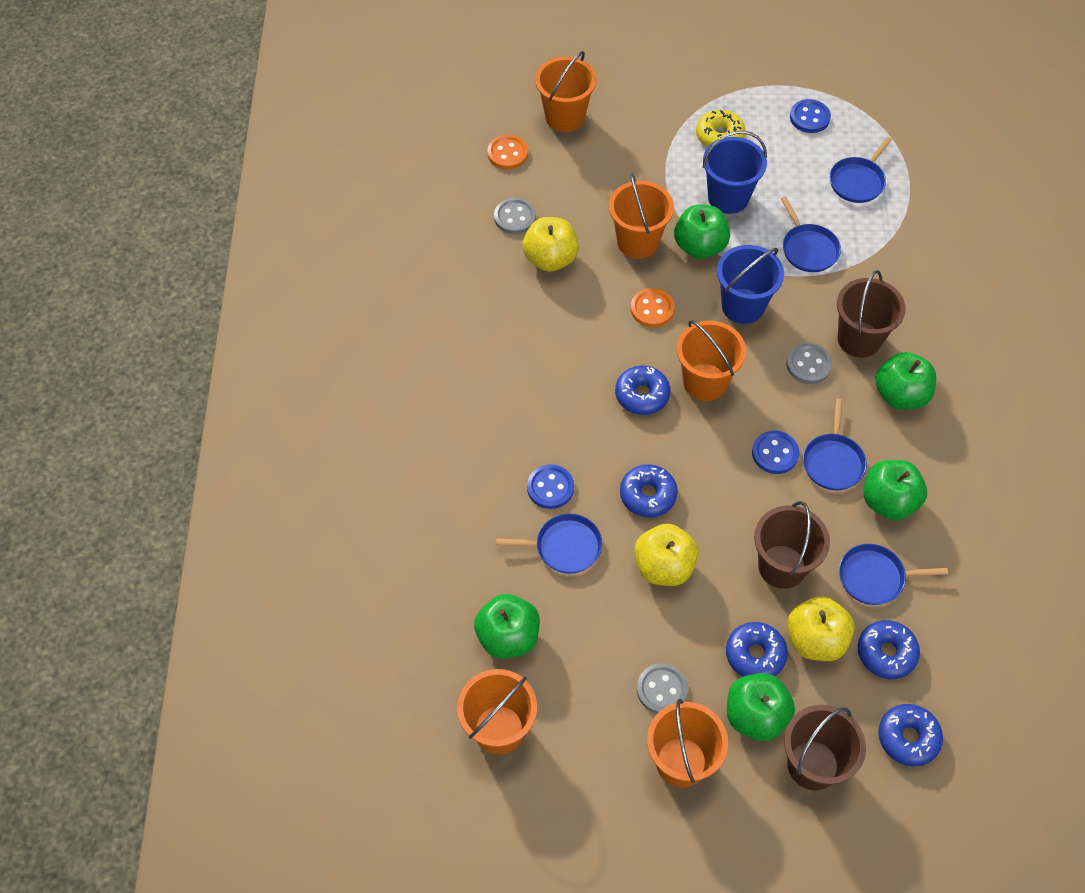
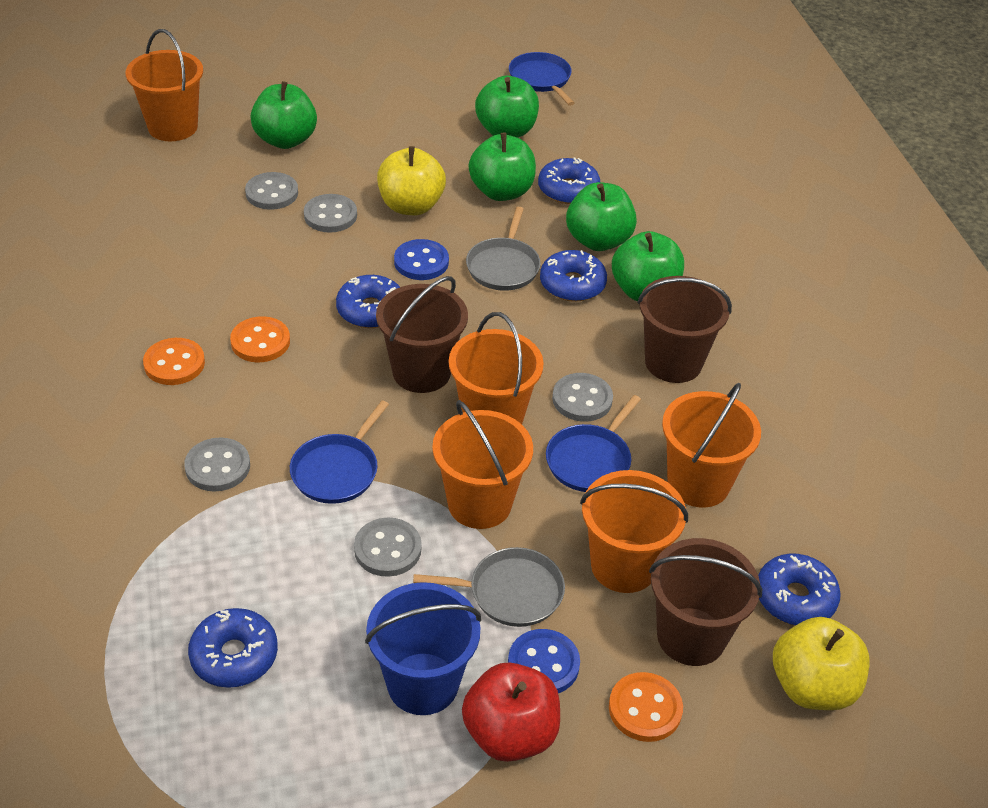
blue bucket: 2 -> 1
blue button: 3 -> 2
blue pan: 5 -> 3
grey button: 3 -> 5
grey pan: 0 -> 2
orange button: 2 -> 3
red apple: 0 -> 1
yellow apple: 3 -> 2
yellow donut: 1 -> 0

